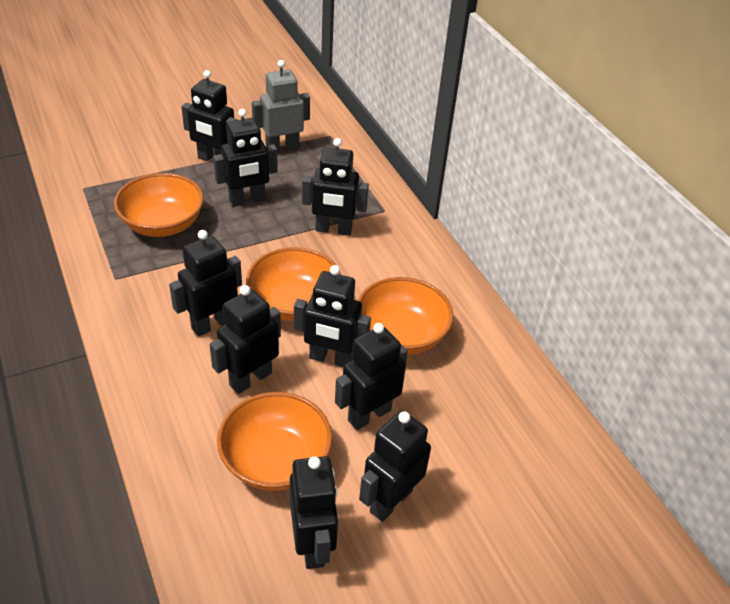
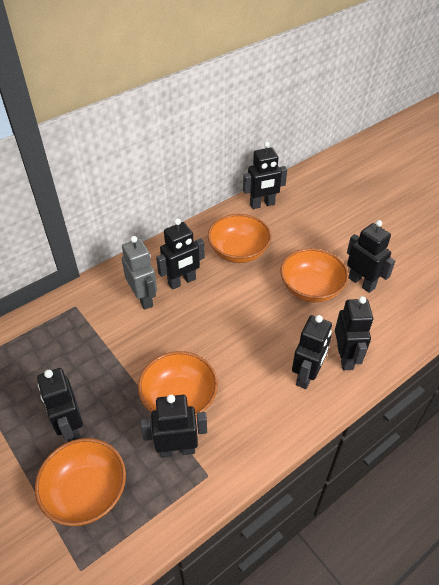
black robot: 9 -> 7

